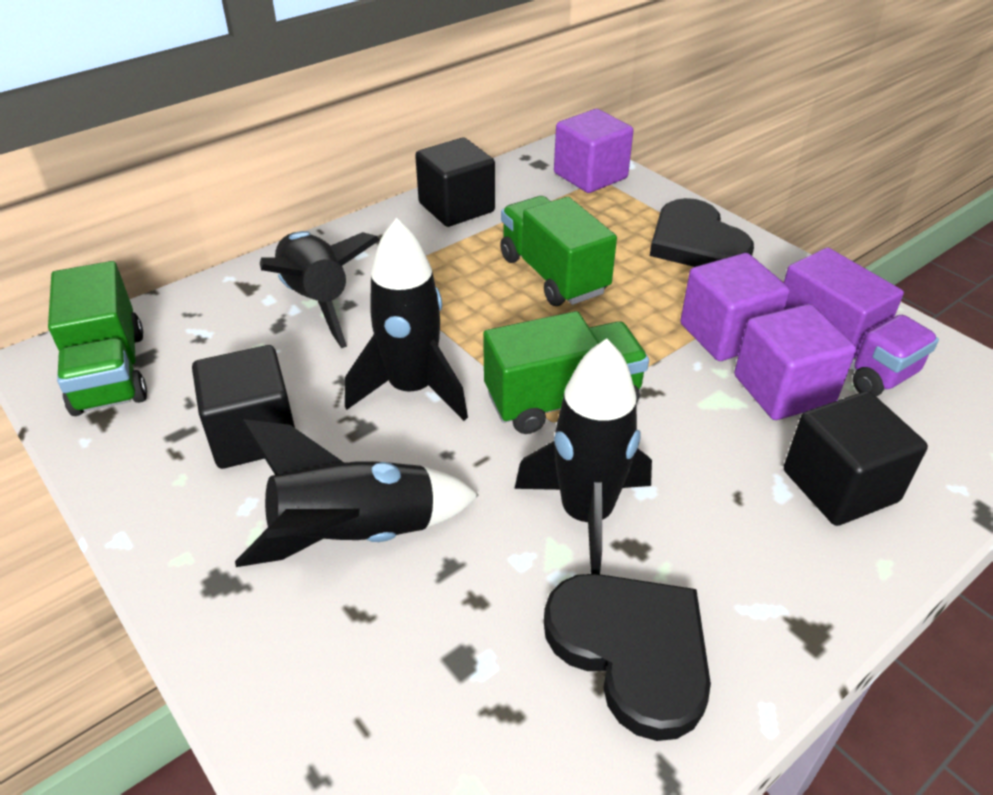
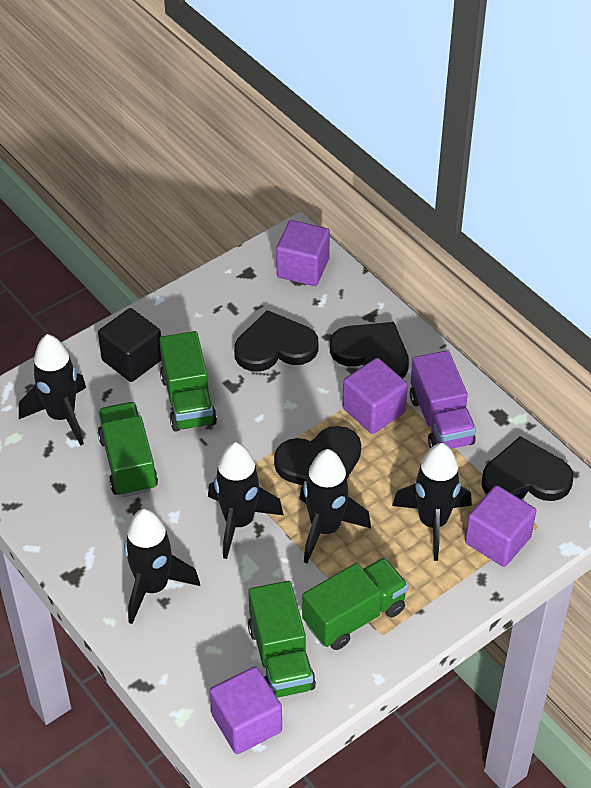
black cube: 3 -> 1
black heart: 2 -> 4
black rocket: 4 -> 5
green truck: 3 -> 4
purple cube: 3 -> 4

